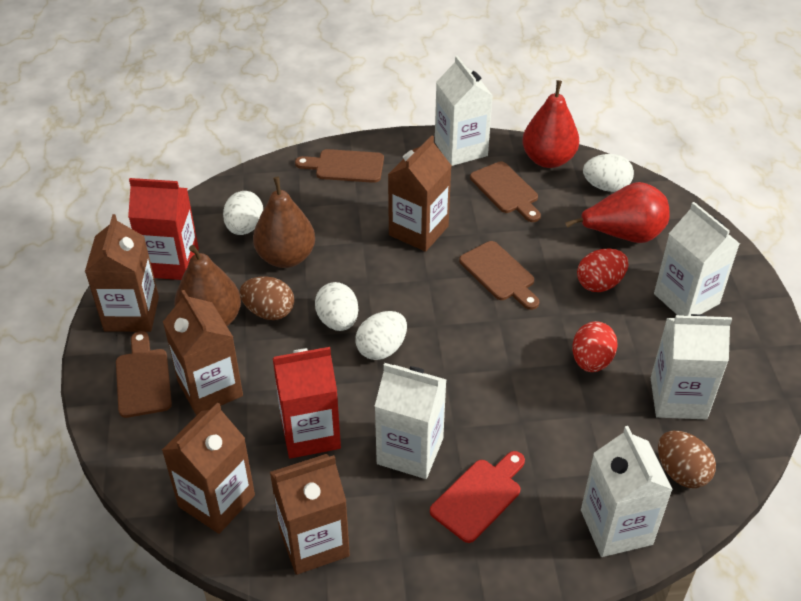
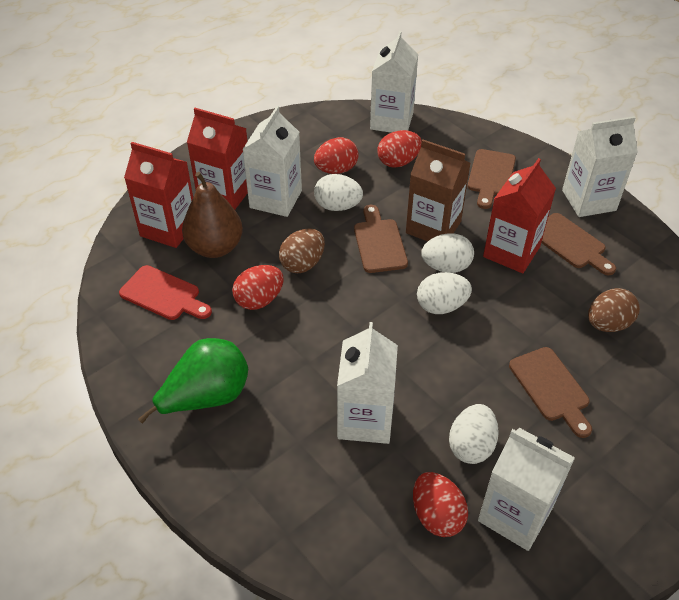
brown carton: 5 -> 1
brown pear: 2 -> 1
green pear: 0 -> 1
red carton: 2 -> 3
red egg: 2 -> 4
red pear: 2 -> 0

